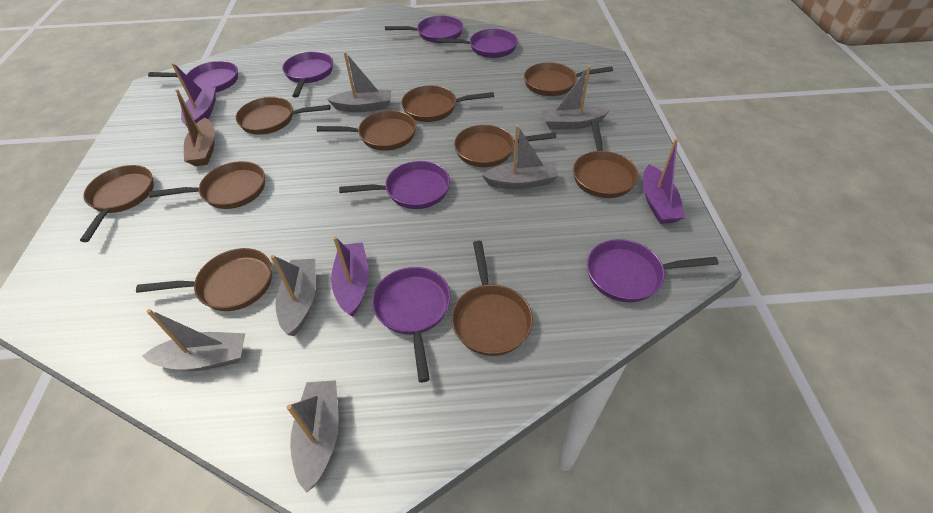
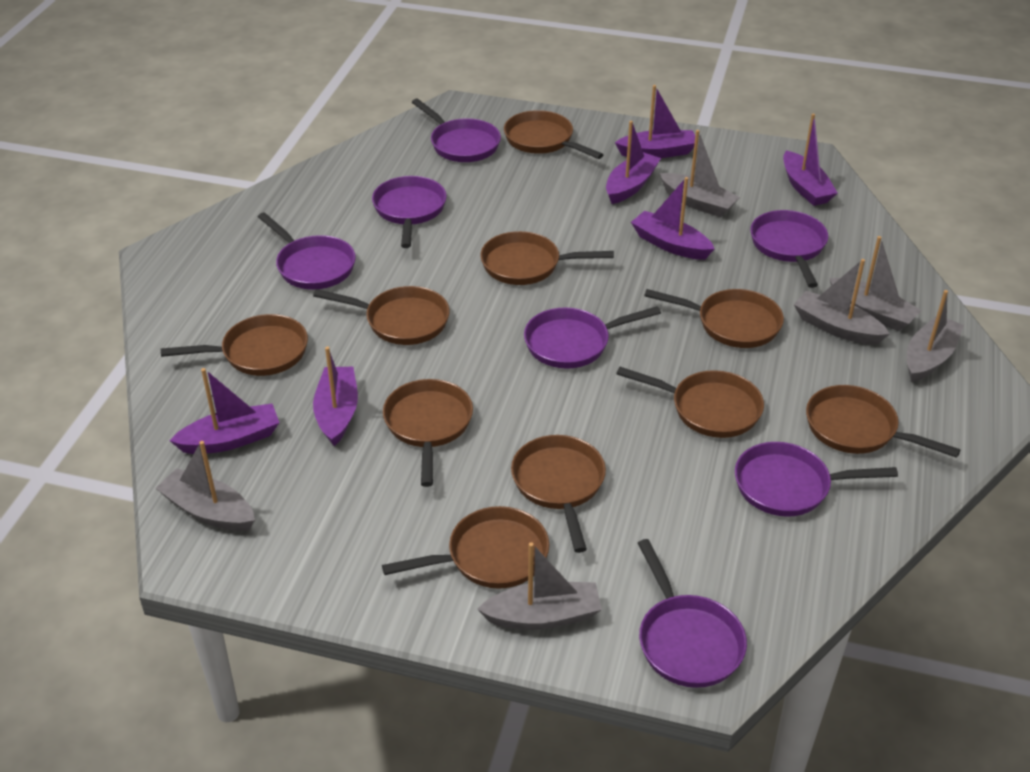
brown boat: 1 -> 0
purple boat: 3 -> 6

